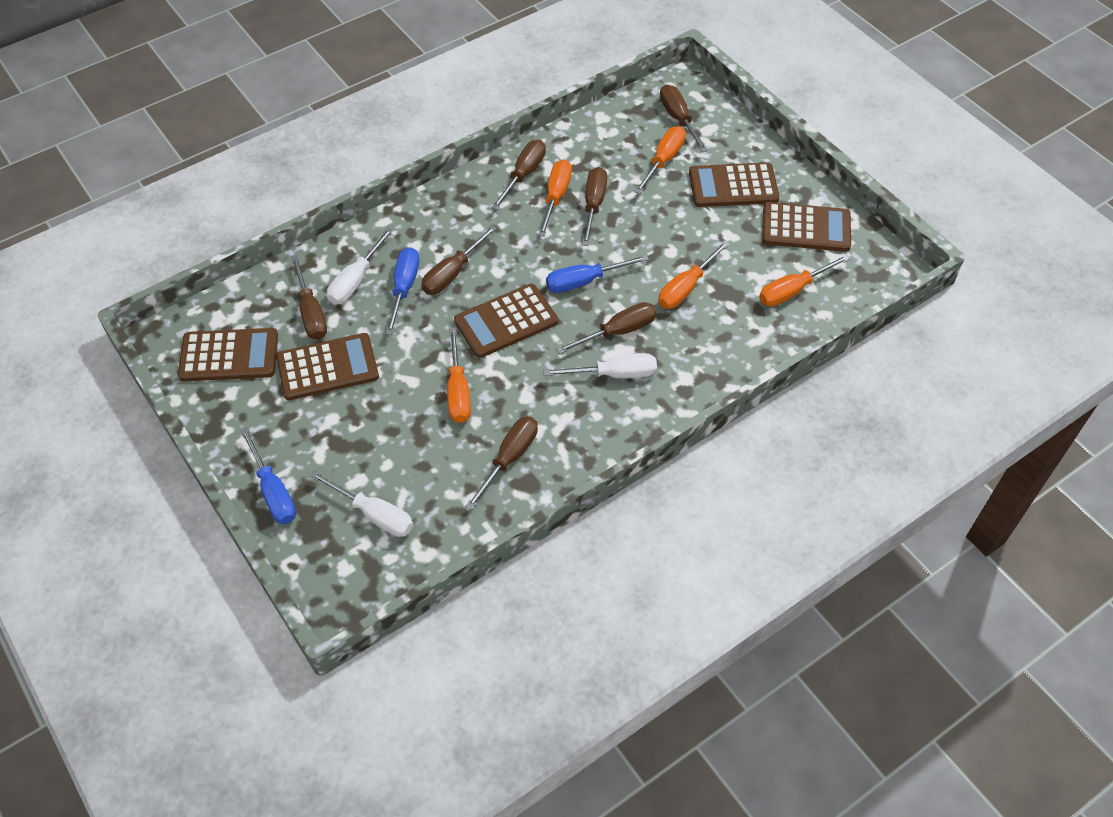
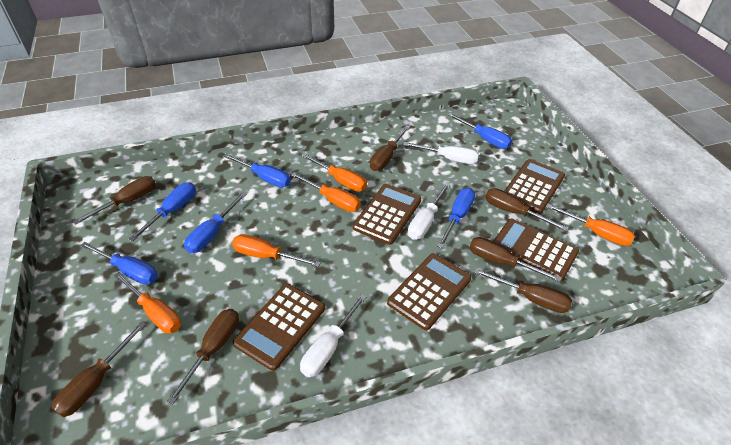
blue screwdriver: 3 -> 6

